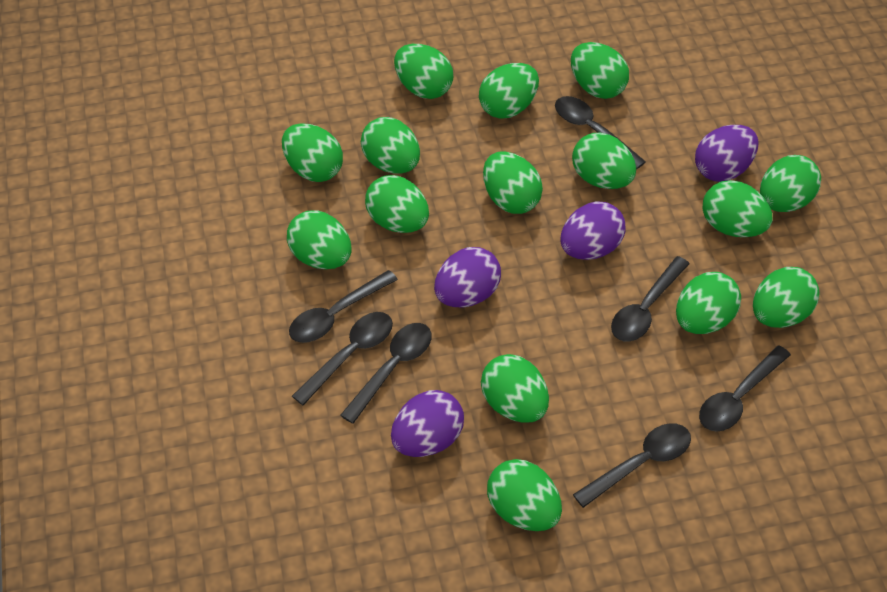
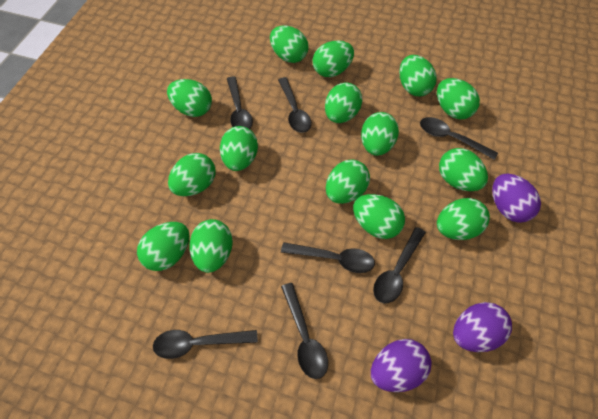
purple egg: 4 -> 3

